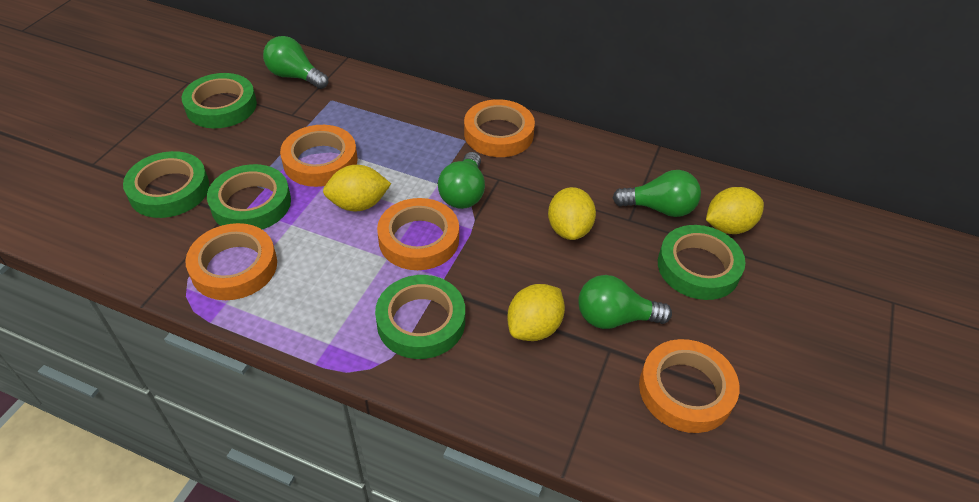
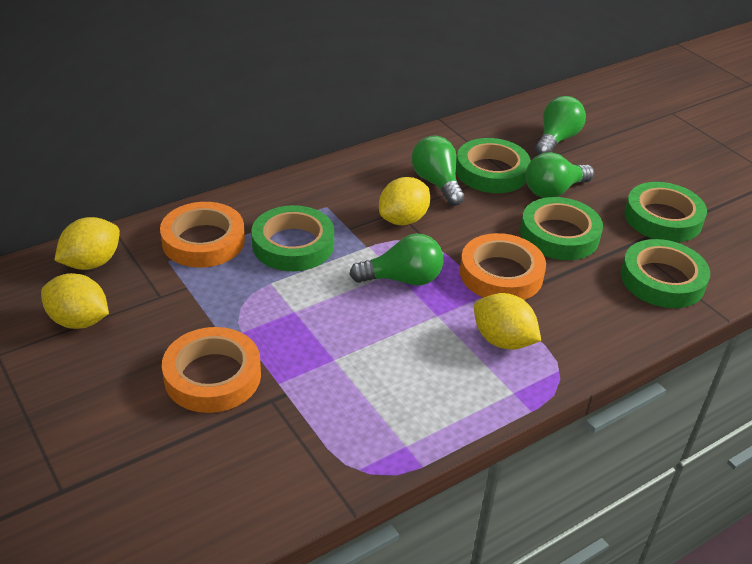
orange tape: 5 -> 3

